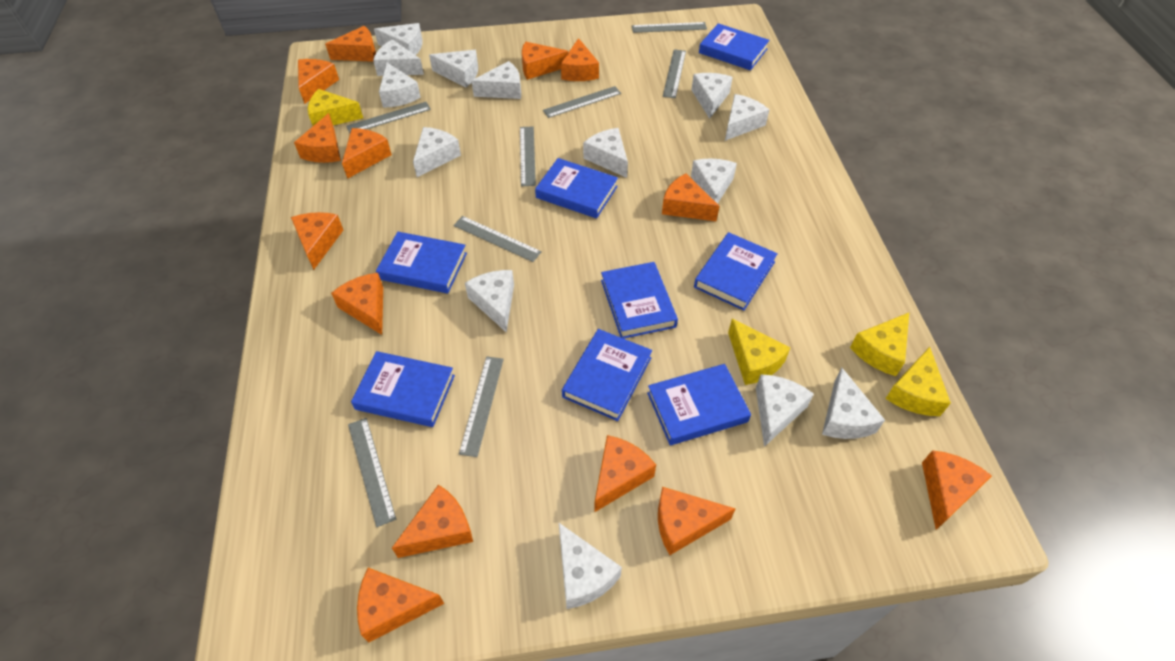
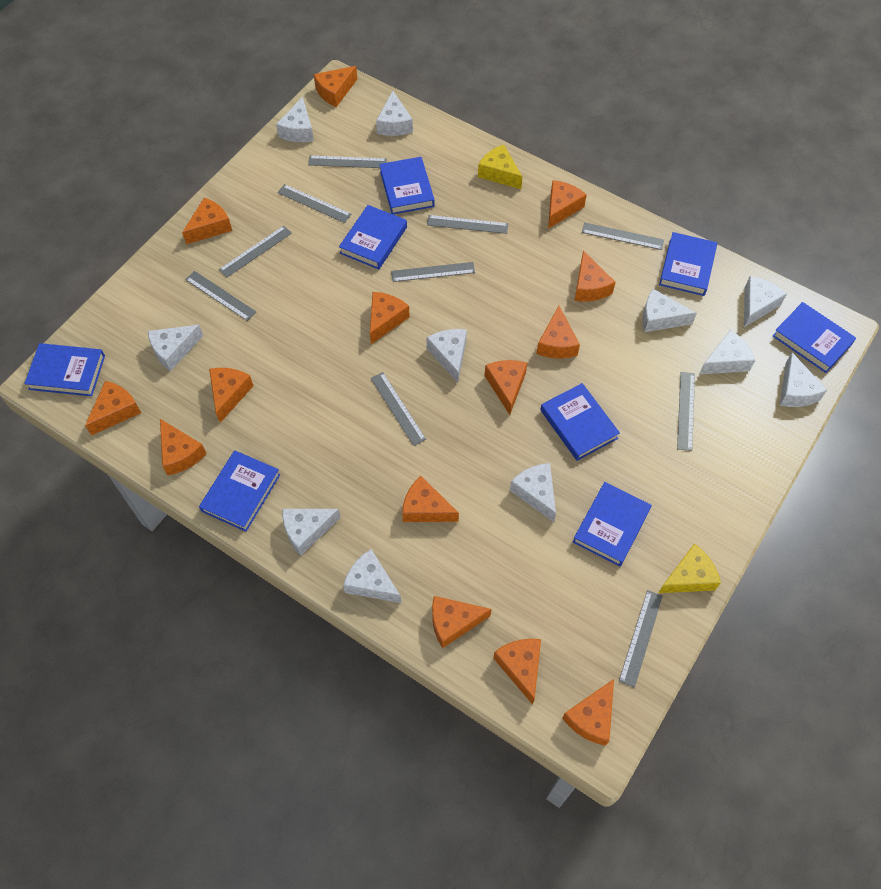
grey ruler: 8 -> 10
white cheese: 14 -> 11
yellow cheese: 4 -> 2

